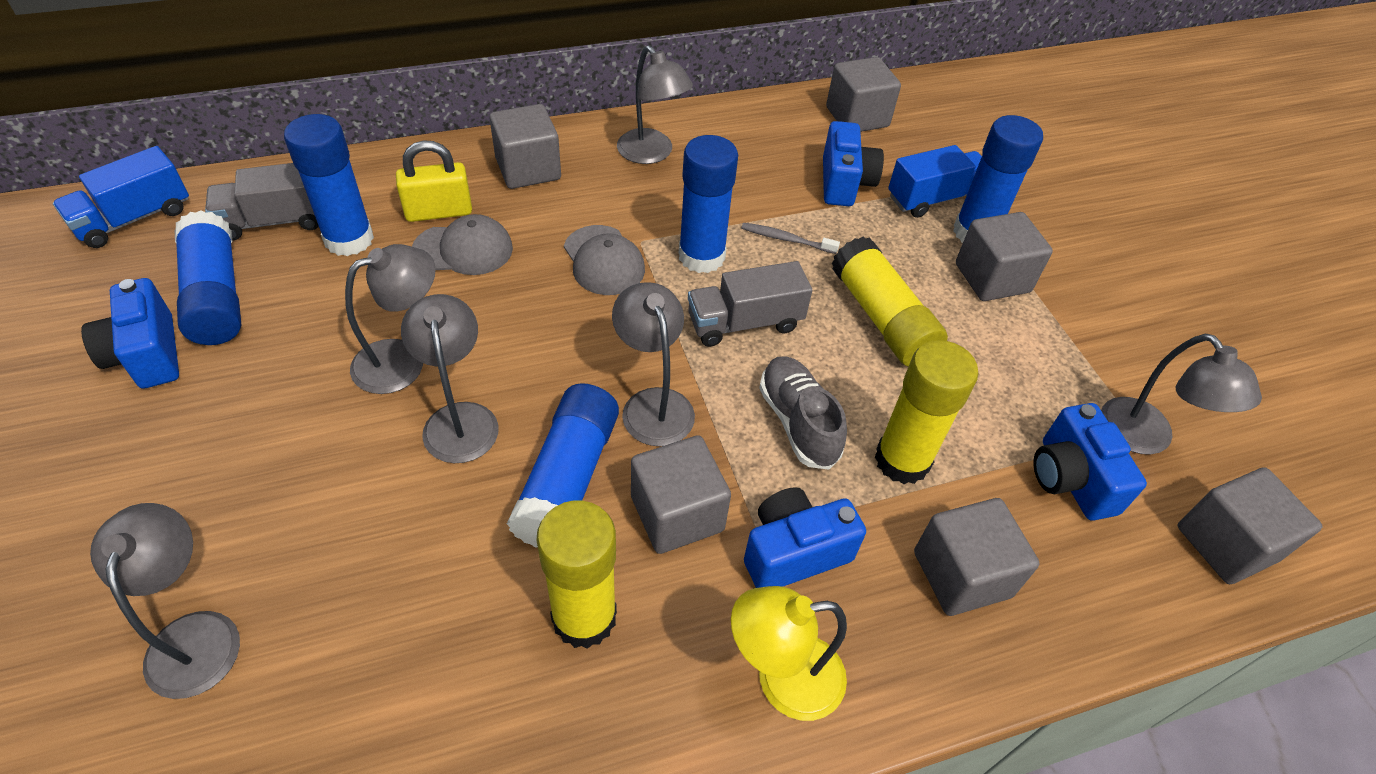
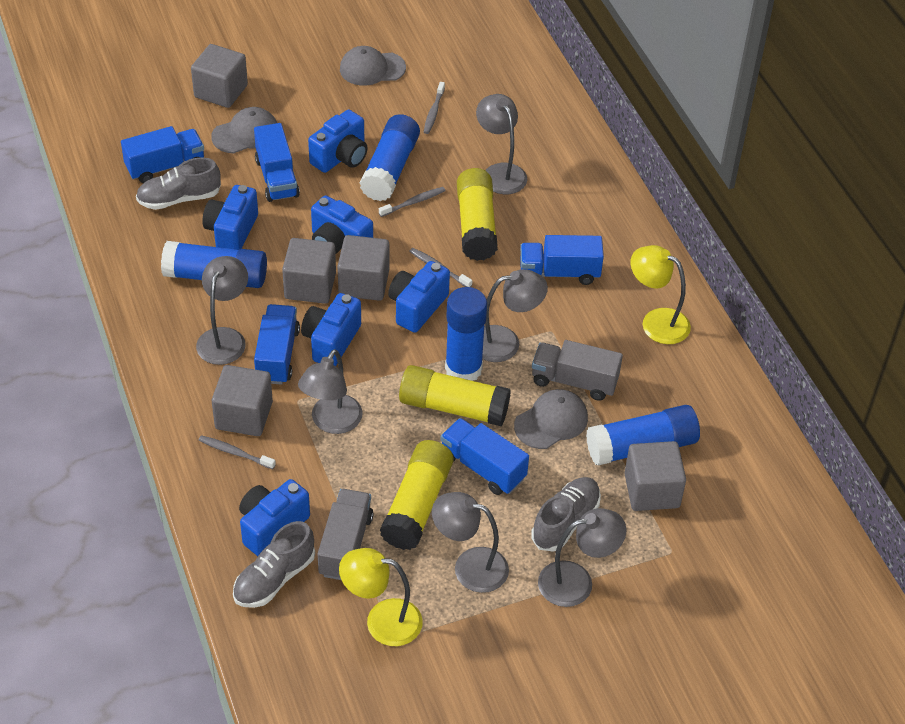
blue camera: 4 -> 6
blue glue stick: 5 -> 4
blue truck: 2 -> 5
grey cap: 2 -> 3
grey cube: 6 -> 5
grey shoe: 1 -> 3
grey toothbrush: 1 -> 4
yellow lamp: 1 -> 2
yellow padlock: 1 -> 0

